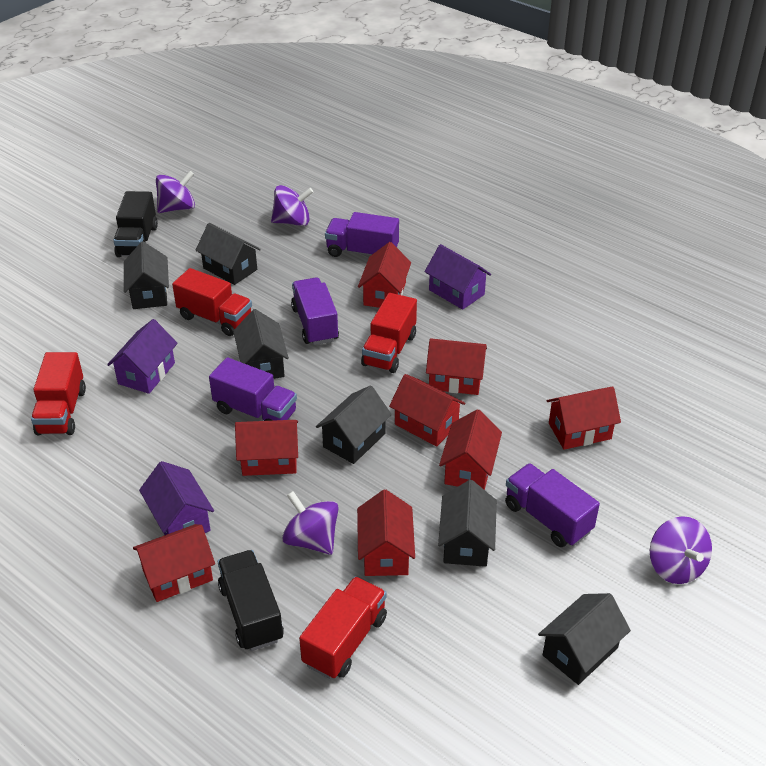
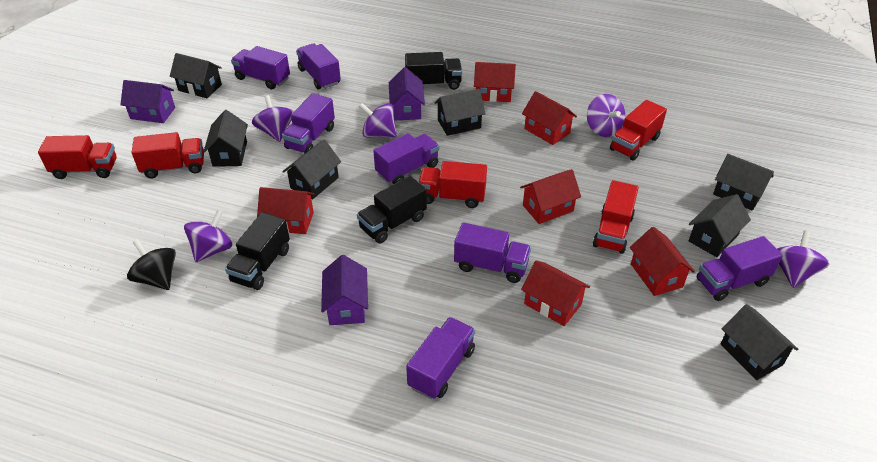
black house: 6 -> 7
black spinning top: 0 -> 1
black truck: 2 -> 3
purple spinning top: 4 -> 5
purple truck: 4 -> 7
red house: 8 -> 6
red truck: 4 -> 5

